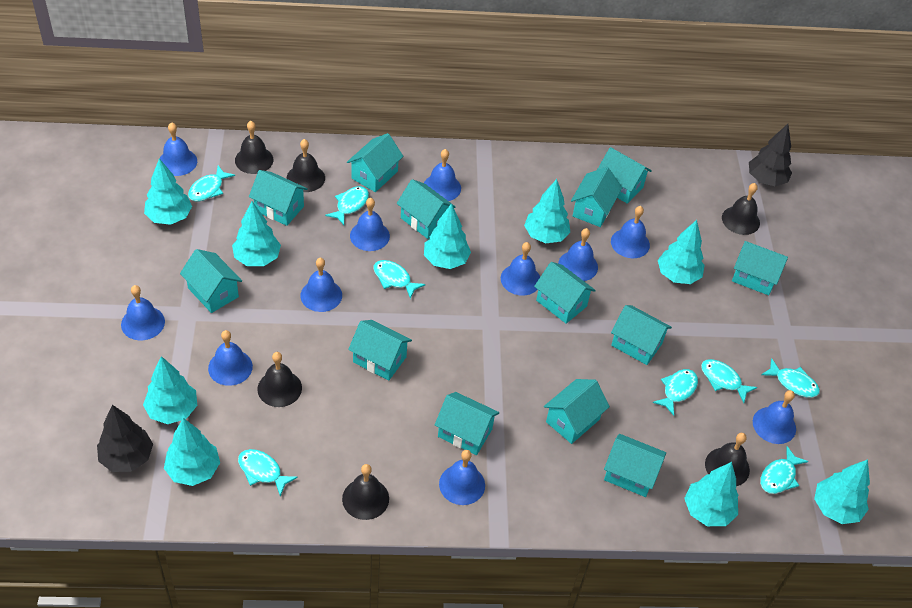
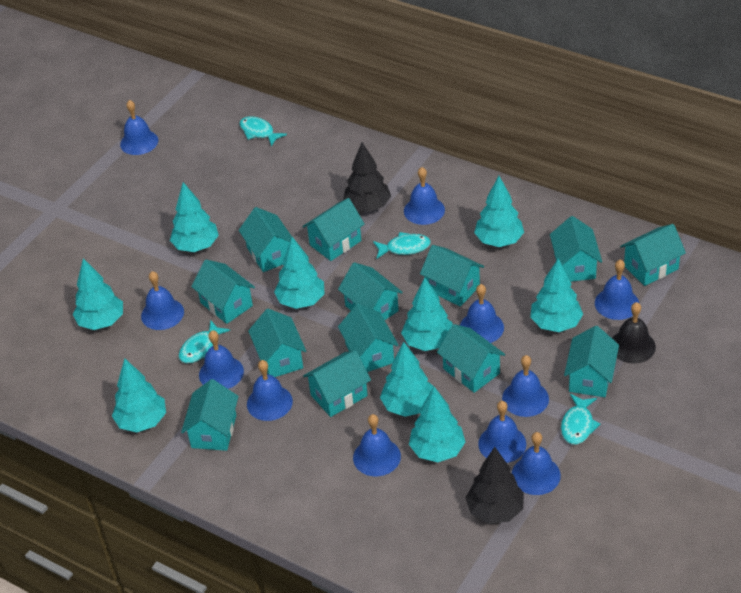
black bell: 6 -> 1
turquoise fish: 8 -> 4

